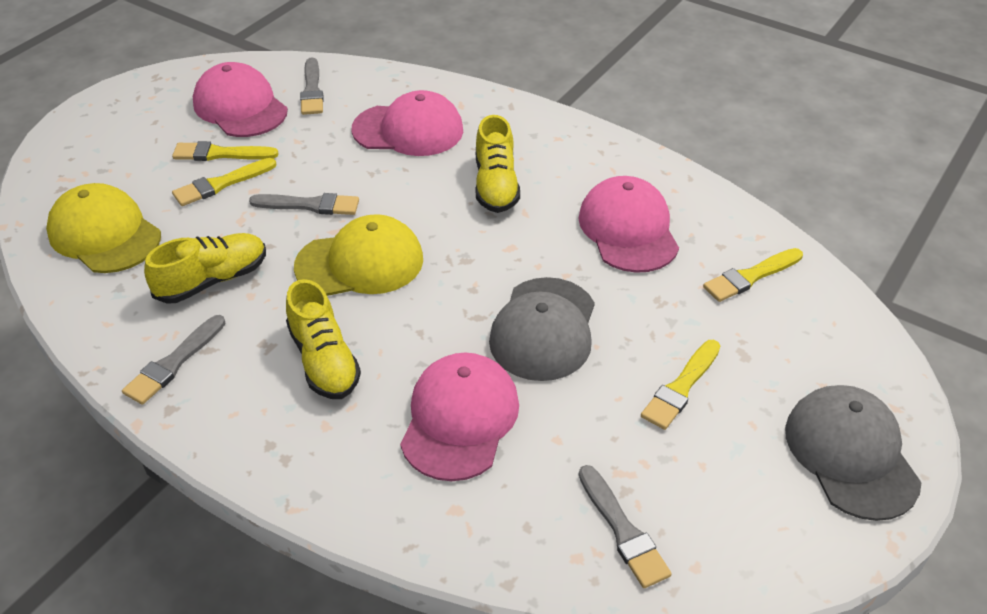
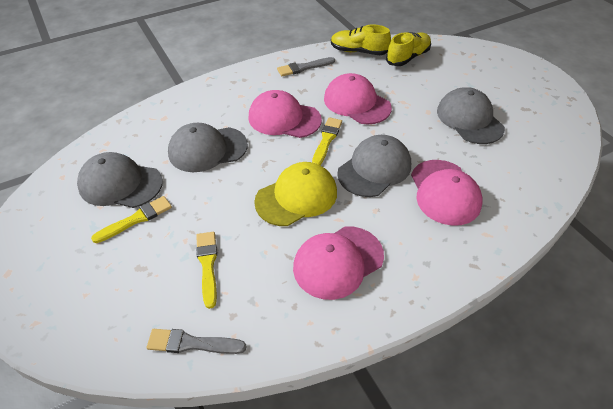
grey brush: 4 -> 2
grey cap: 2 -> 4
yellow brush: 4 -> 3
yellow cap: 2 -> 1
yellow shoe: 3 -> 2

